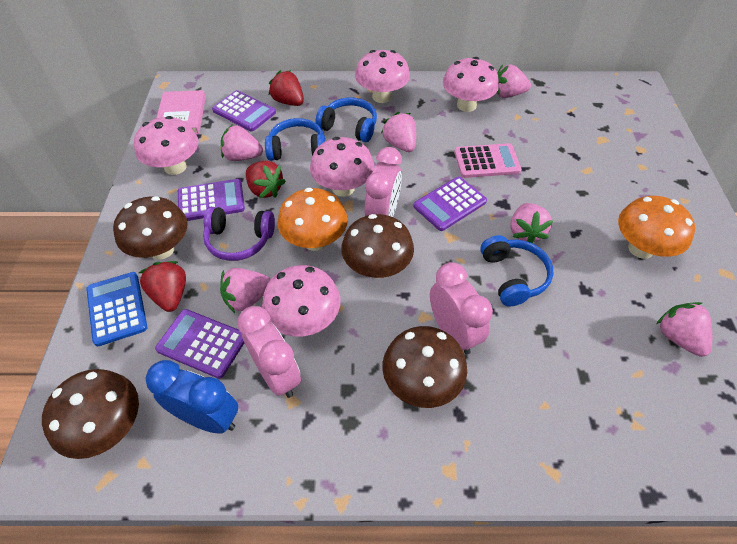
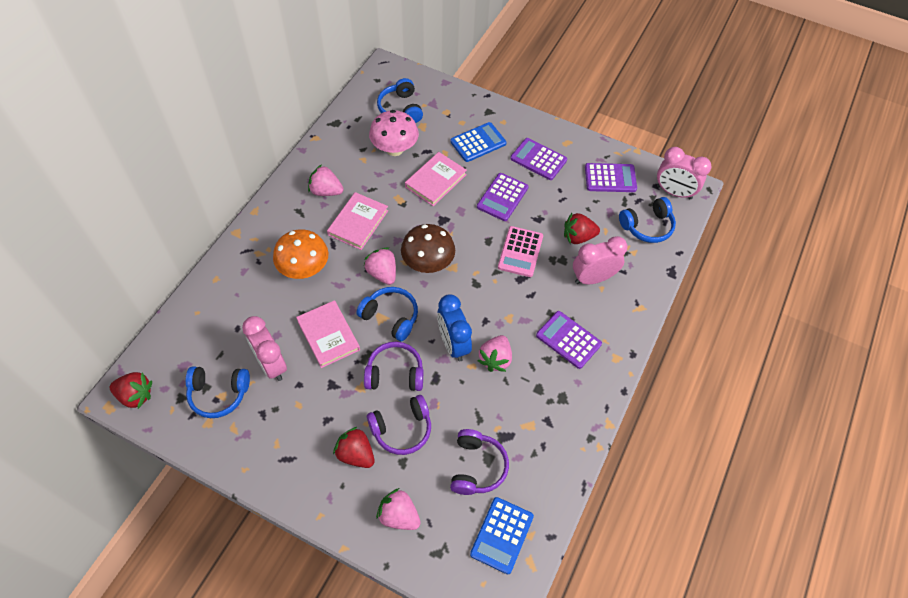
blue calculator: 1 -> 2
blue headphones: 3 -> 4
brown mushroom: 4 -> 1
orange mushroom: 2 -> 1
pink book: 1 -> 3
pink mushroom: 5 -> 1
pink strawberry: 6 -> 4
purple headphones: 1 -> 3

